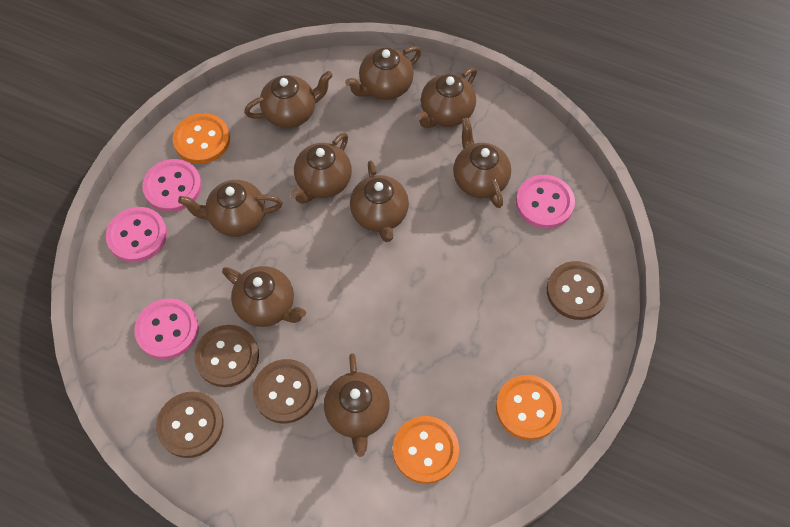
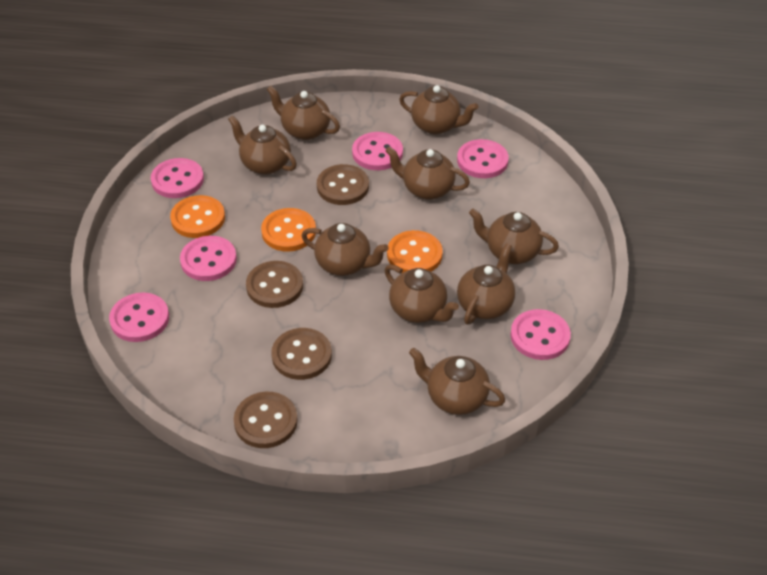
pink button: 4 -> 6

